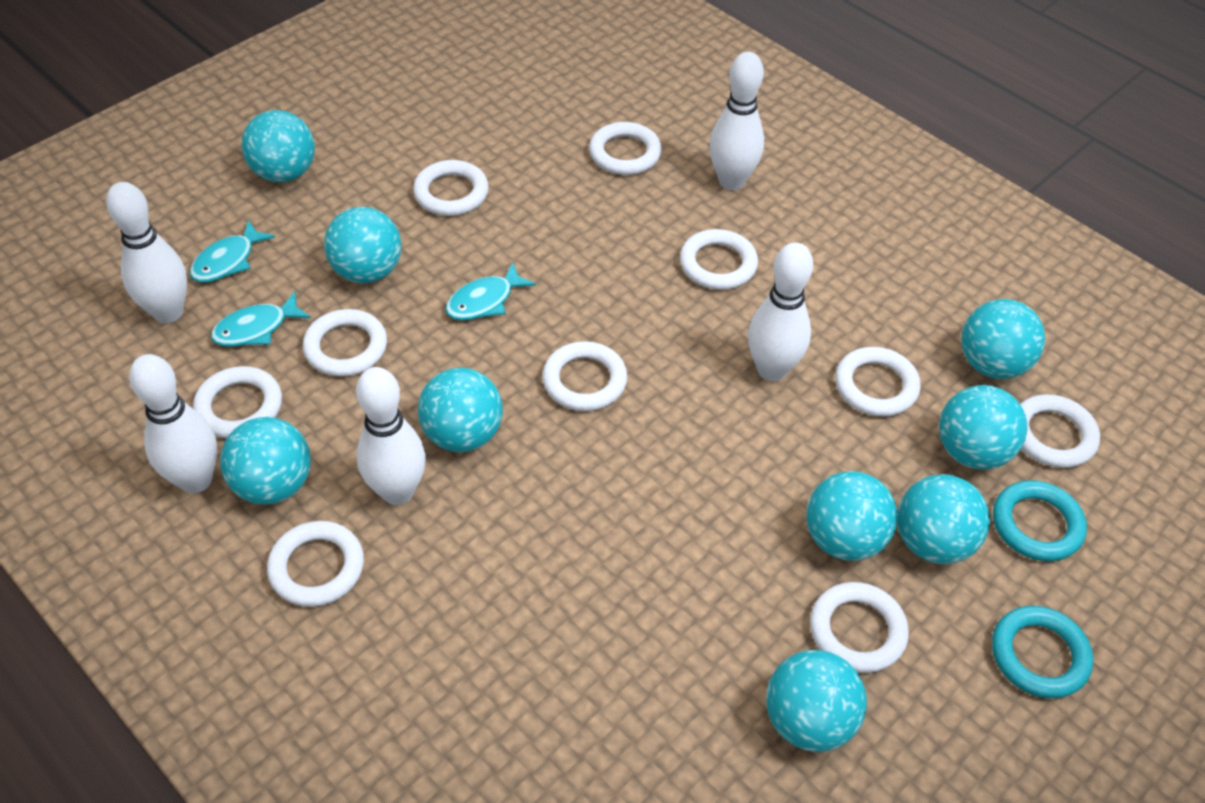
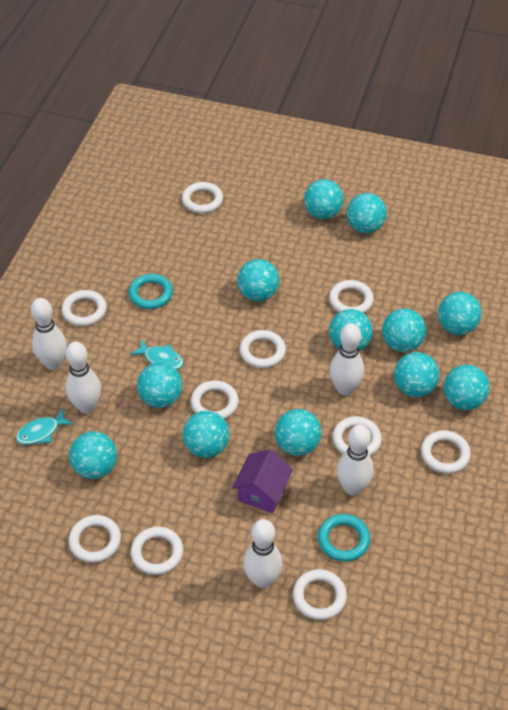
purple house: 0 -> 1
turquoise ball: 9 -> 12
turquoise fish: 3 -> 2

